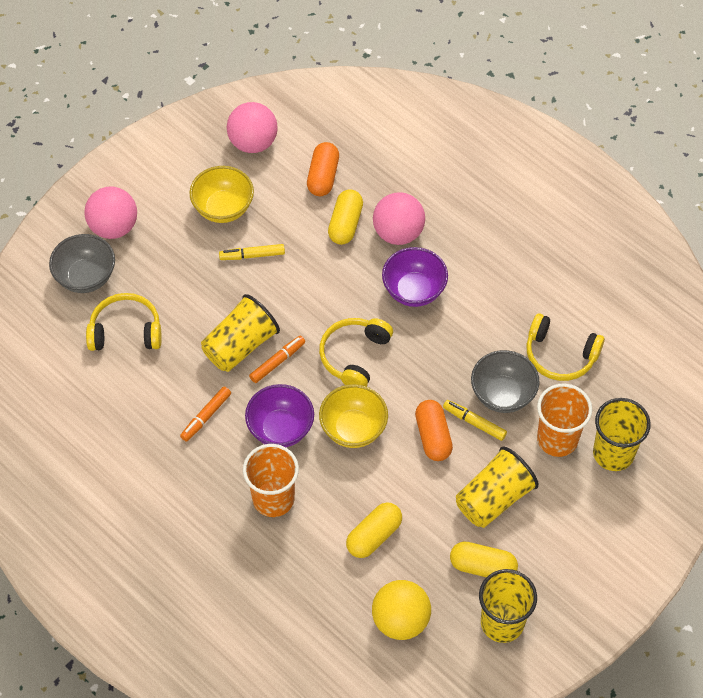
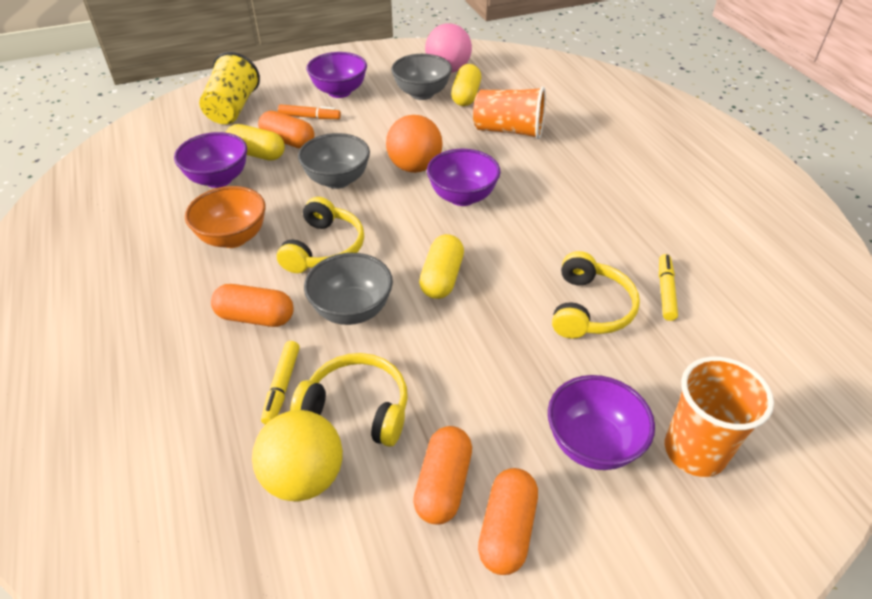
grey bowl: 2 -> 3
orange ball: 0 -> 1
orange bowl: 0 -> 1
orange capsule: 2 -> 4
orange marker: 2 -> 1
pink ball: 3 -> 1
purple bowl: 2 -> 4
yellow bowl: 2 -> 0
yellow cup: 4 -> 1

